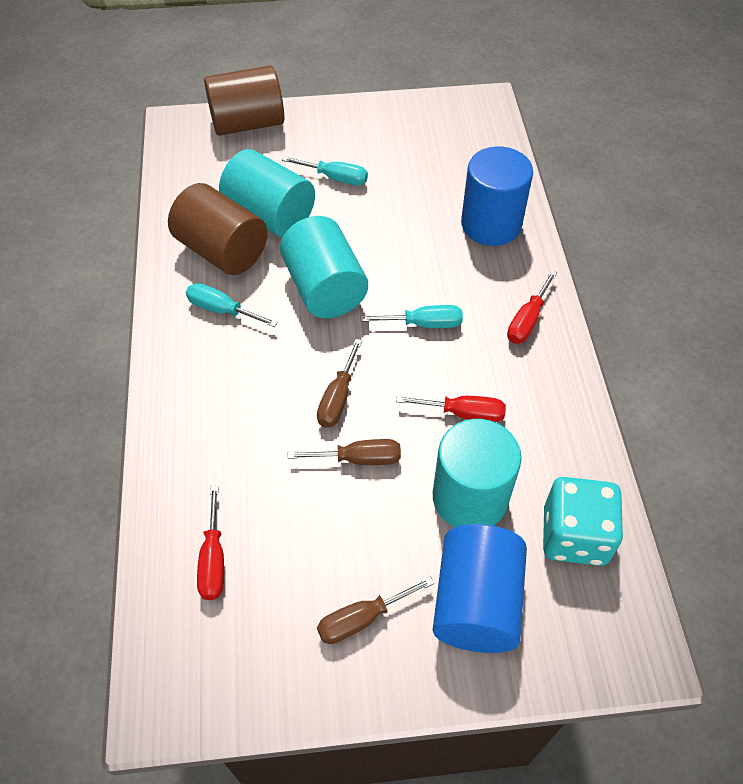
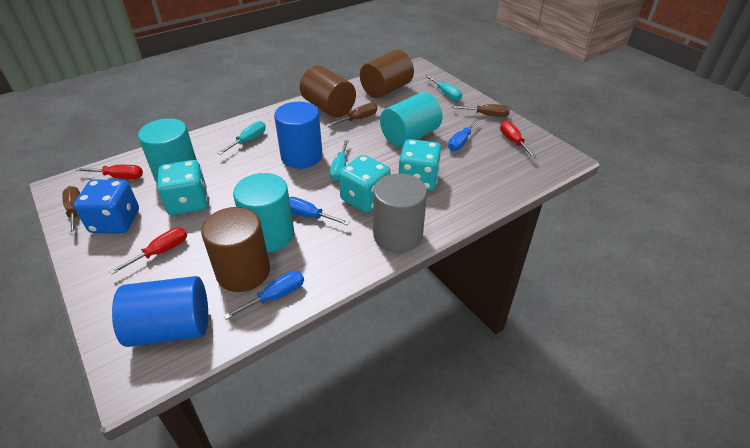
blue dice: 0 -> 1
blue screwdriver: 0 -> 3
brown cylinder: 2 -> 3
grey cylinder: 0 -> 1
turquoise dice: 1 -> 3

